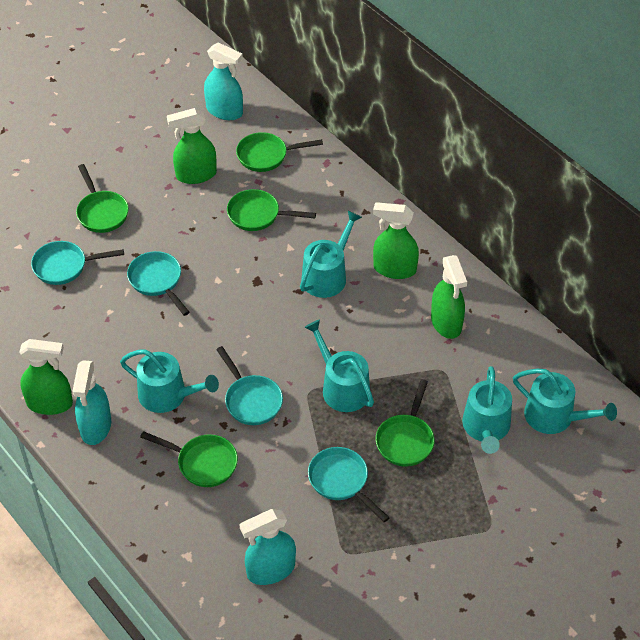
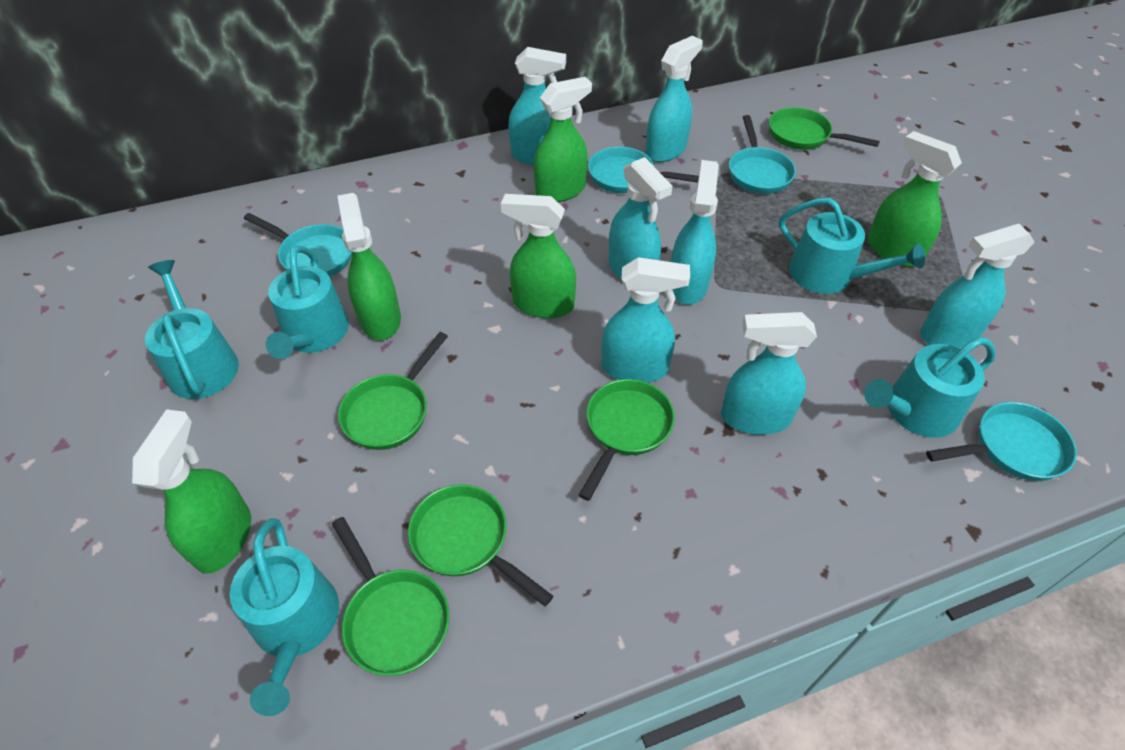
green spray bottle: 4 -> 5
turquoise spray bottle: 3 -> 7

